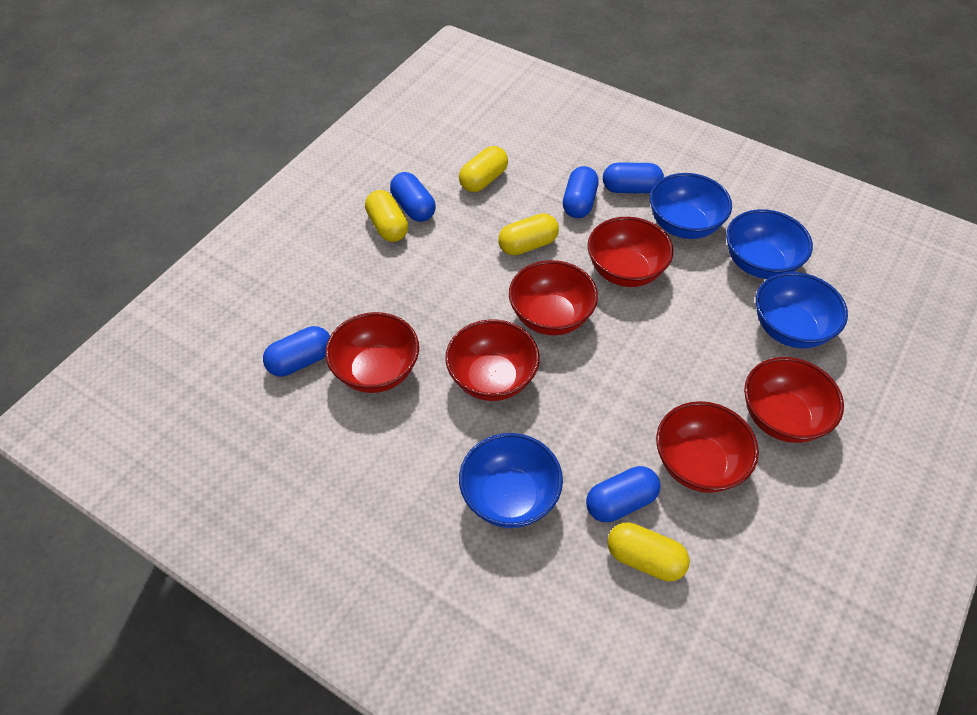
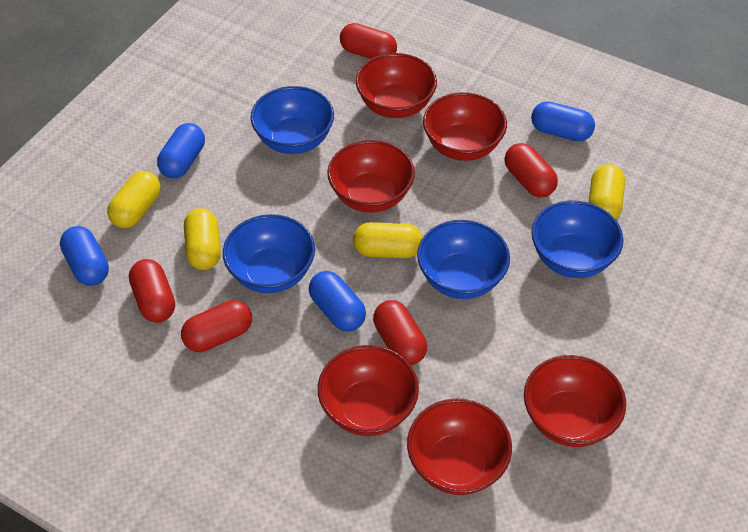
blue capsule: 5 -> 4
red capsule: 0 -> 5

